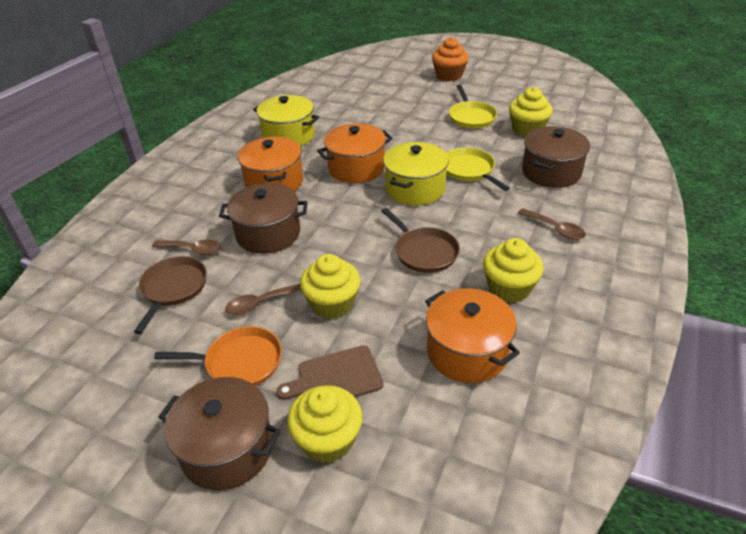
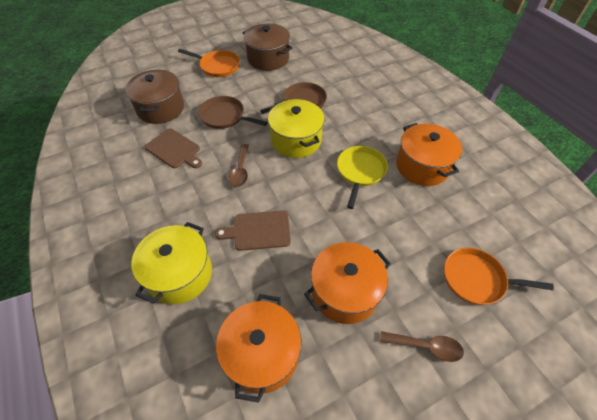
brown cutting board: 1 -> 2
brown pot: 3 -> 2
brown spoon: 3 -> 2
orange cupcake: 1 -> 0
orange pan: 1 -> 2
yellow cupcake: 4 -> 0
yellow pan: 2 -> 1

